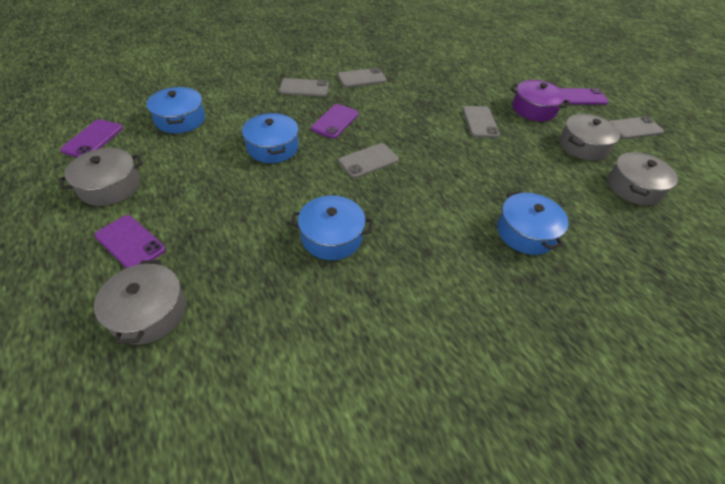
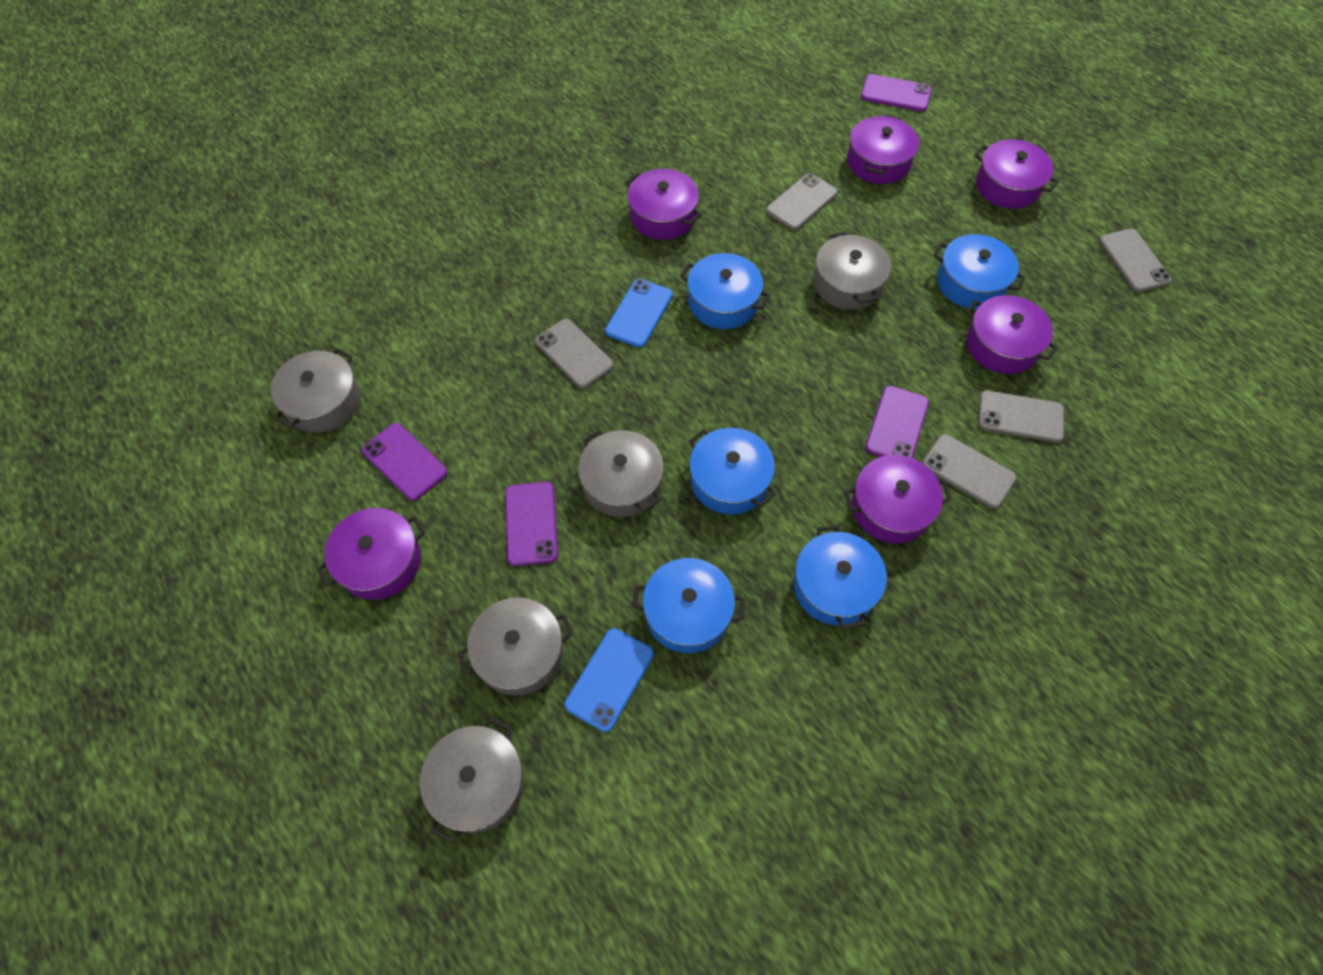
blue phone: 0 -> 2
blue pot: 4 -> 5
grey pot: 4 -> 5
purple pot: 1 -> 6

